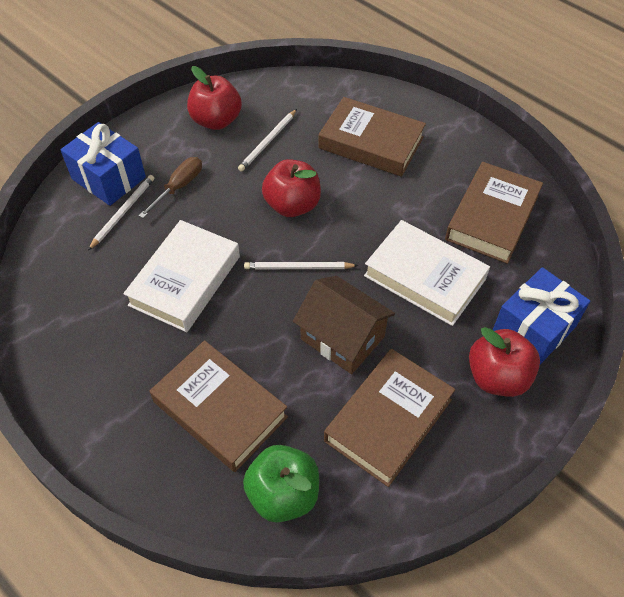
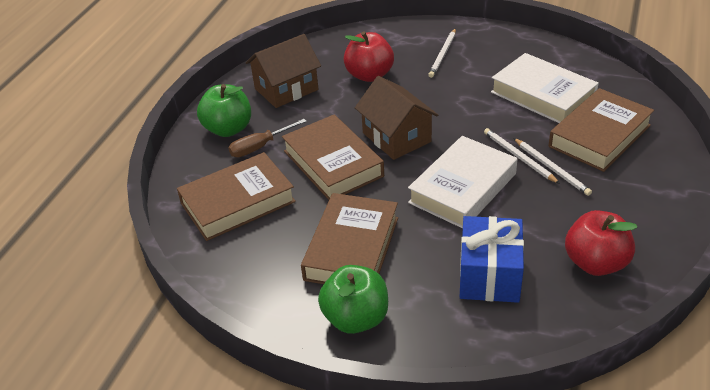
blue gift: 2 -> 1
brown house: 1 -> 2
green apple: 1 -> 2
red apple: 3 -> 2

